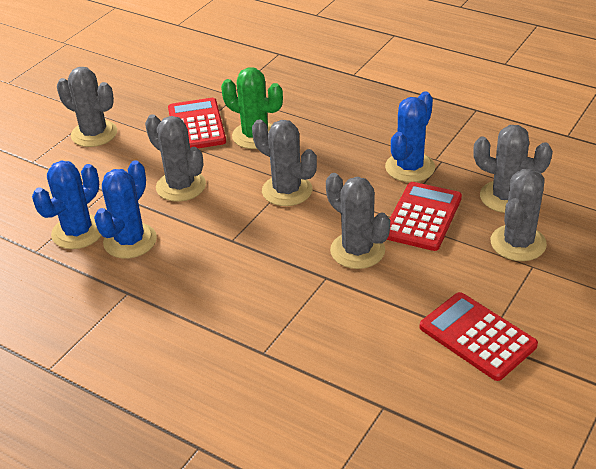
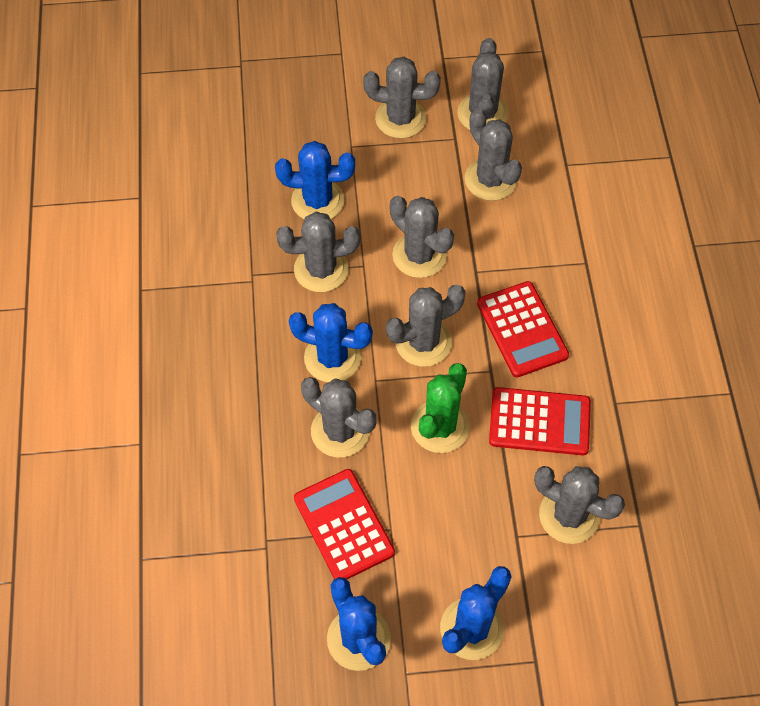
blue cactus: 3 -> 4
grey cactus: 6 -> 8

